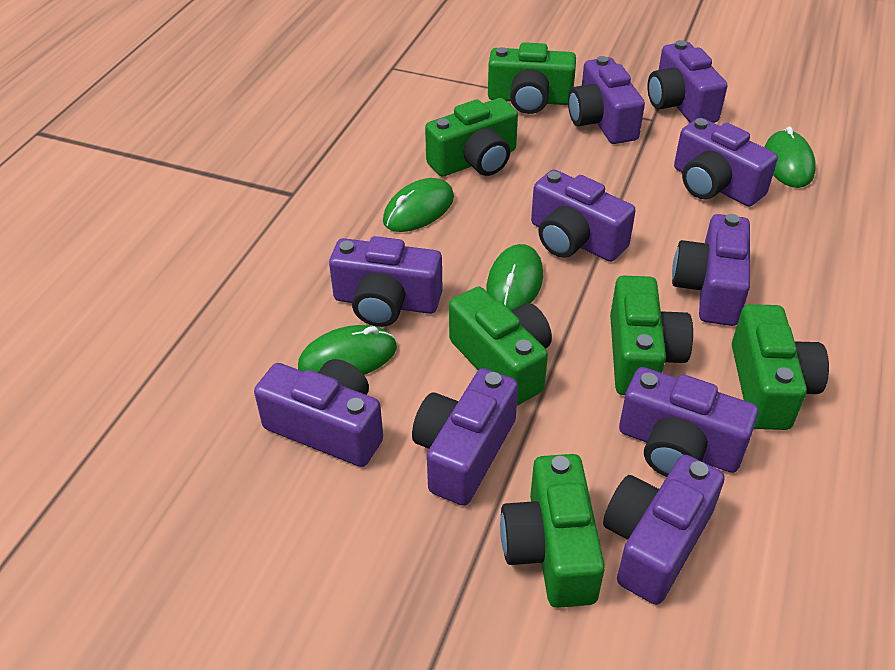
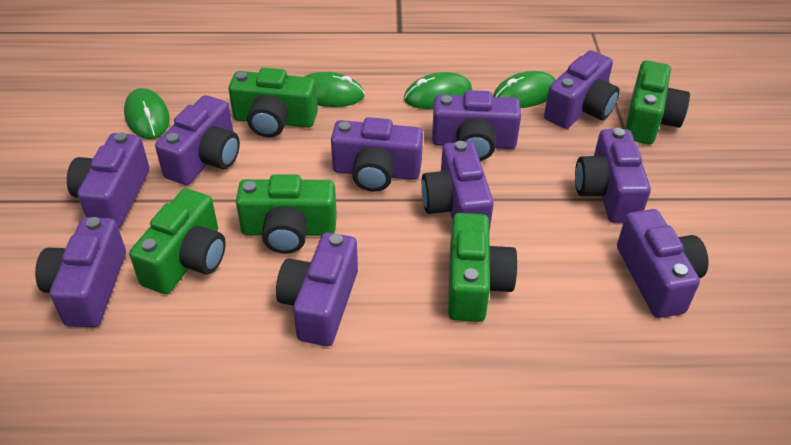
green camera: 6 -> 5

